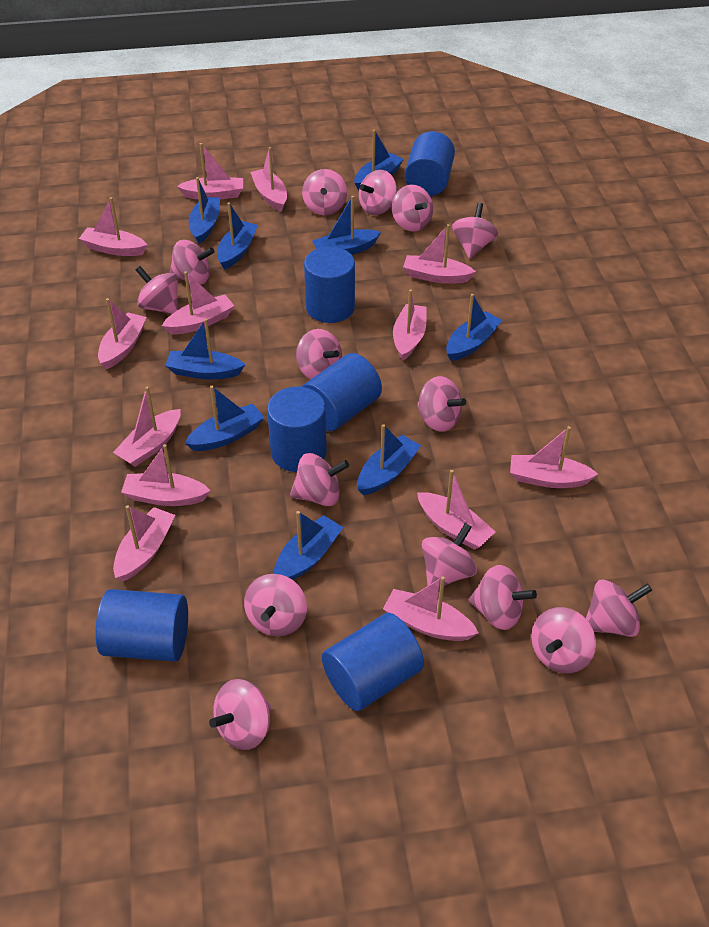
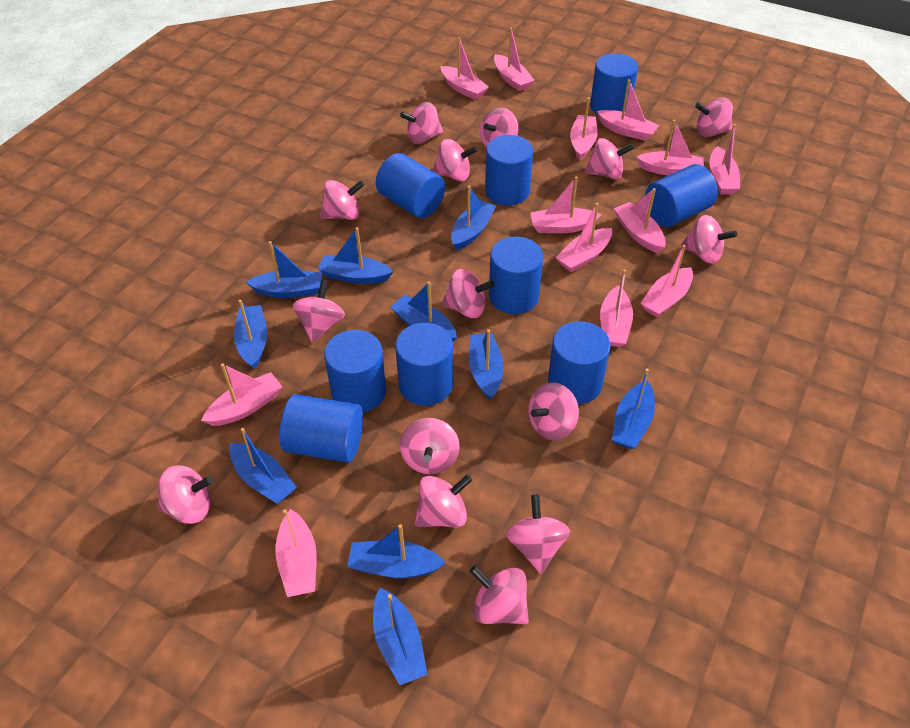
blue boat: 9 -> 10
blue cylinder: 6 -> 9

